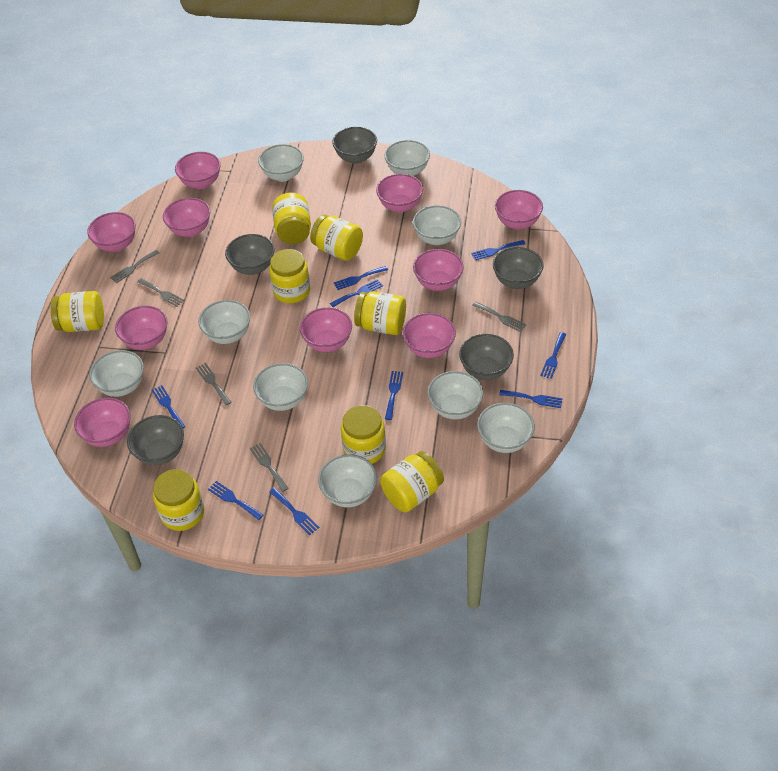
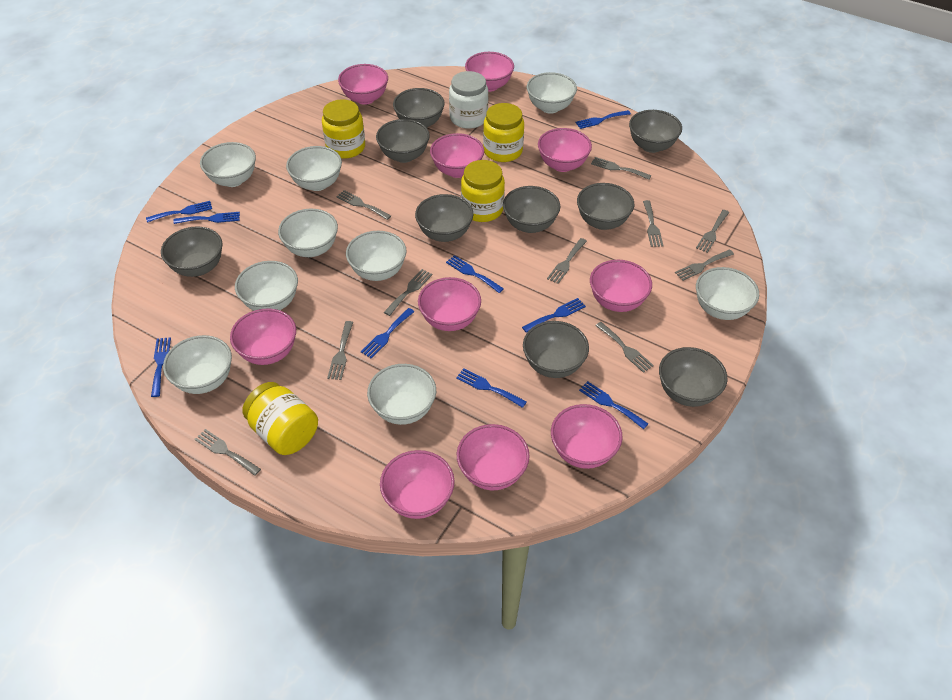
grey bowl: 5 -> 9
grey fork: 5 -> 10
white jar: 0 -> 1
yellow jar: 8 -> 4

